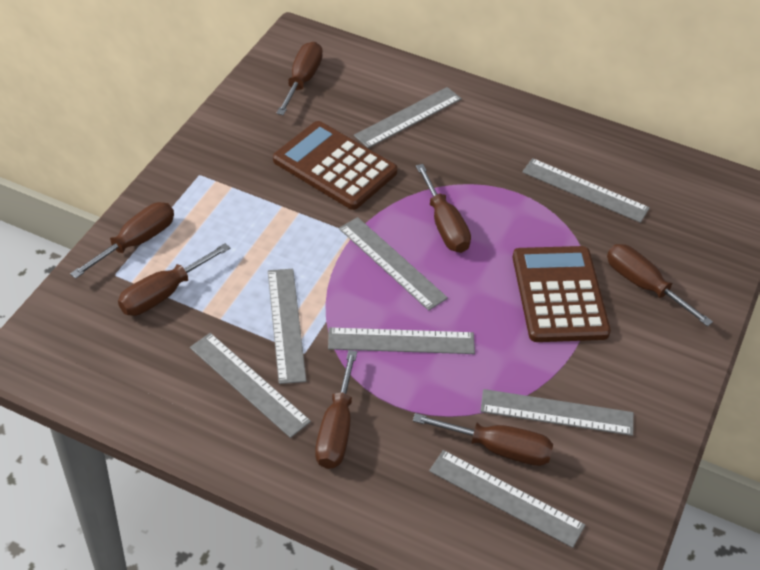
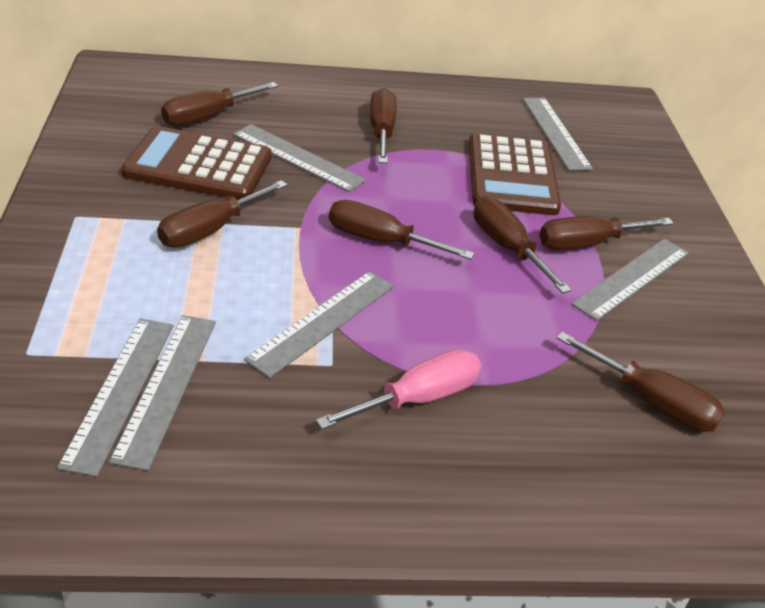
grey ruler: 8 -> 6
pink screwdriver: 0 -> 1

